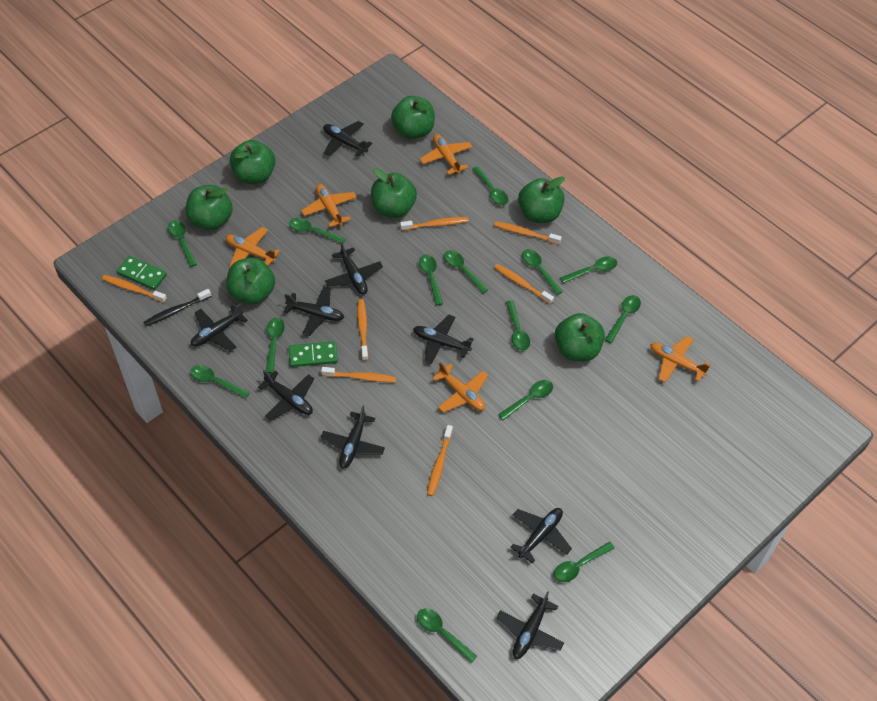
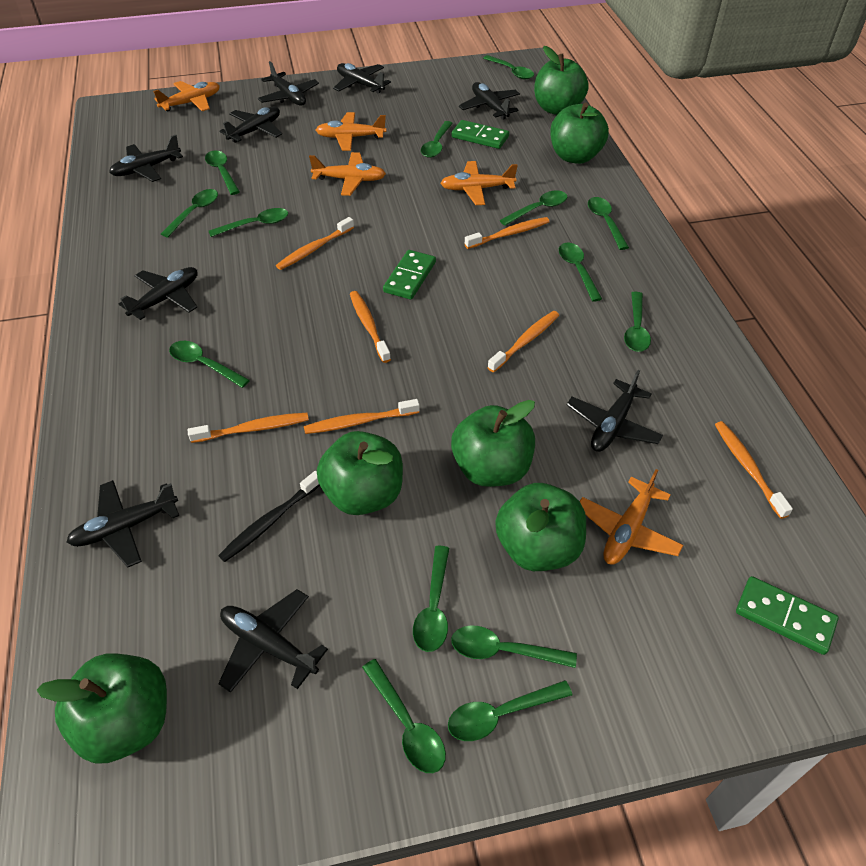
green apple: 7 -> 6
green domino: 2 -> 3

